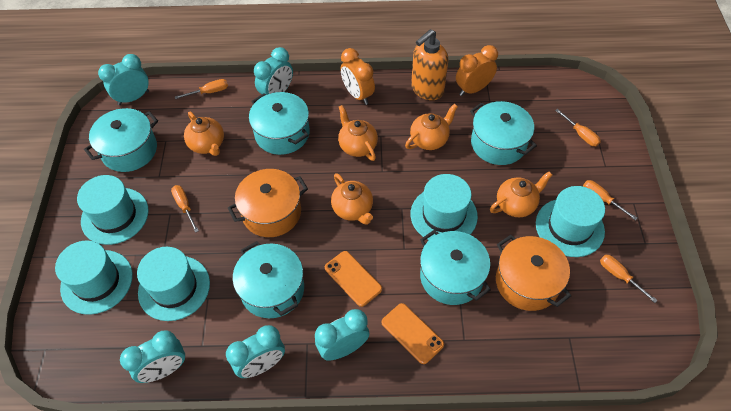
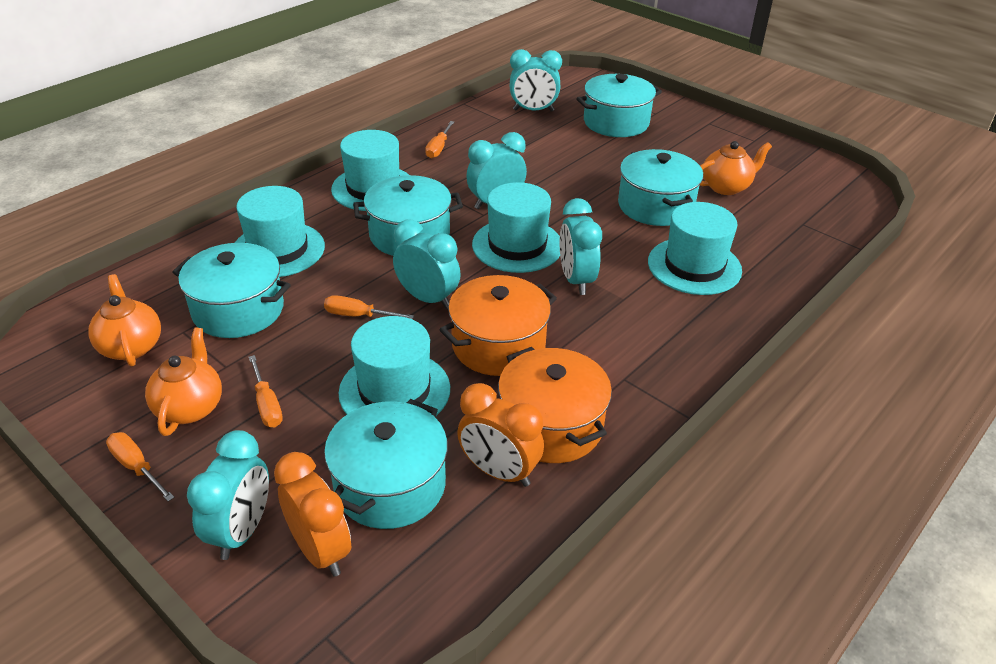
orange phone: 2 -> 0
orange screwdriver: 5 -> 4
orange soap dispenser: 1 -> 0
orange teapot: 5 -> 3

